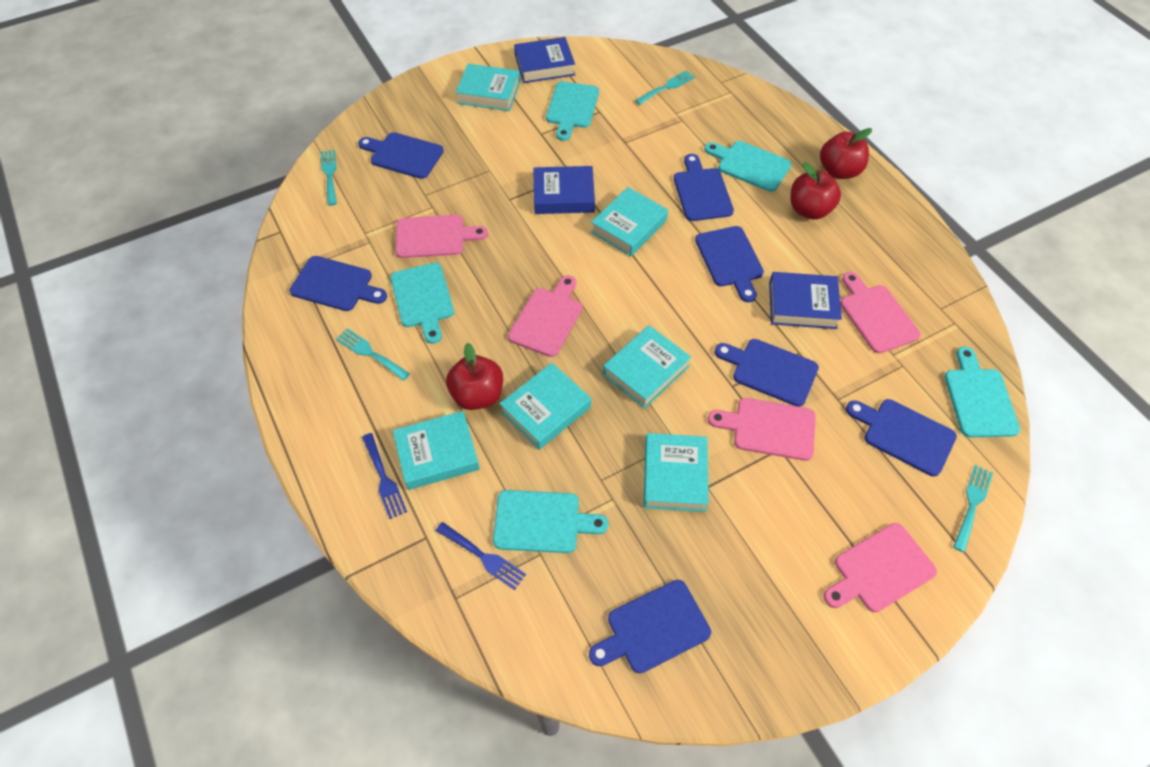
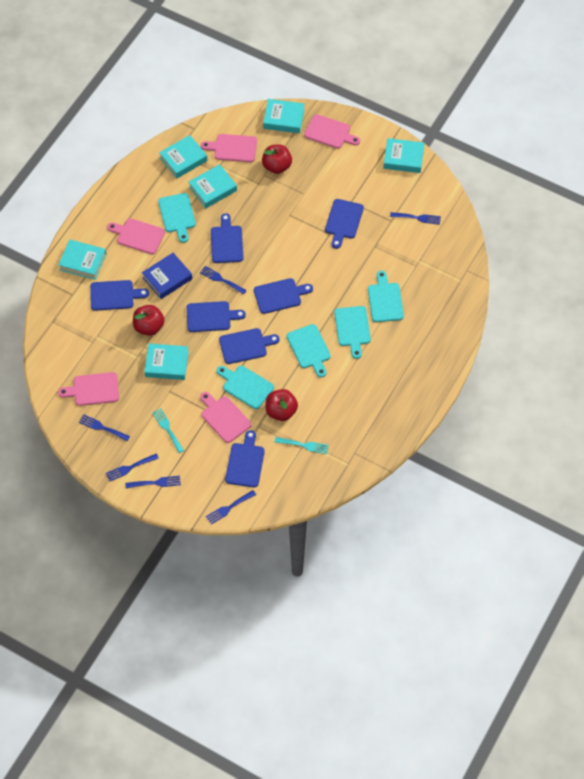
blue book: 3 -> 1
blue fork: 2 -> 6
turquoise fork: 4 -> 2

